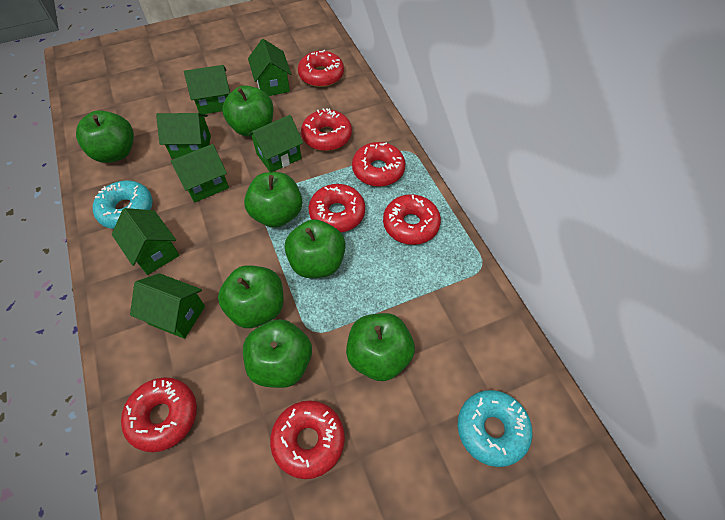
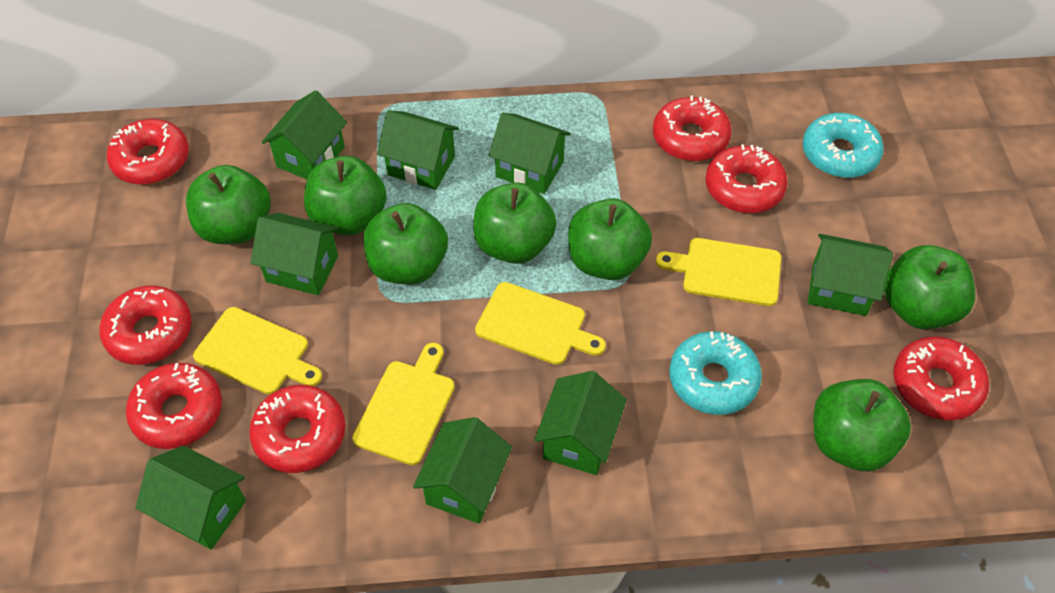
green house: 7 -> 8
yellow cutting board: 0 -> 4

